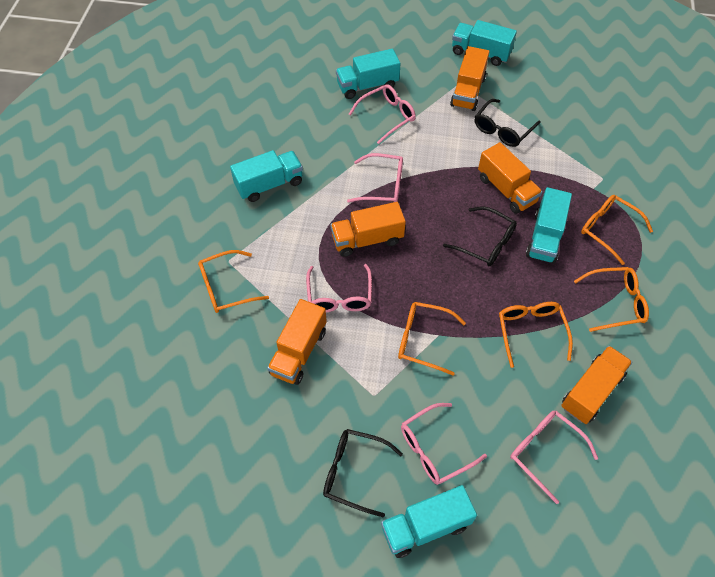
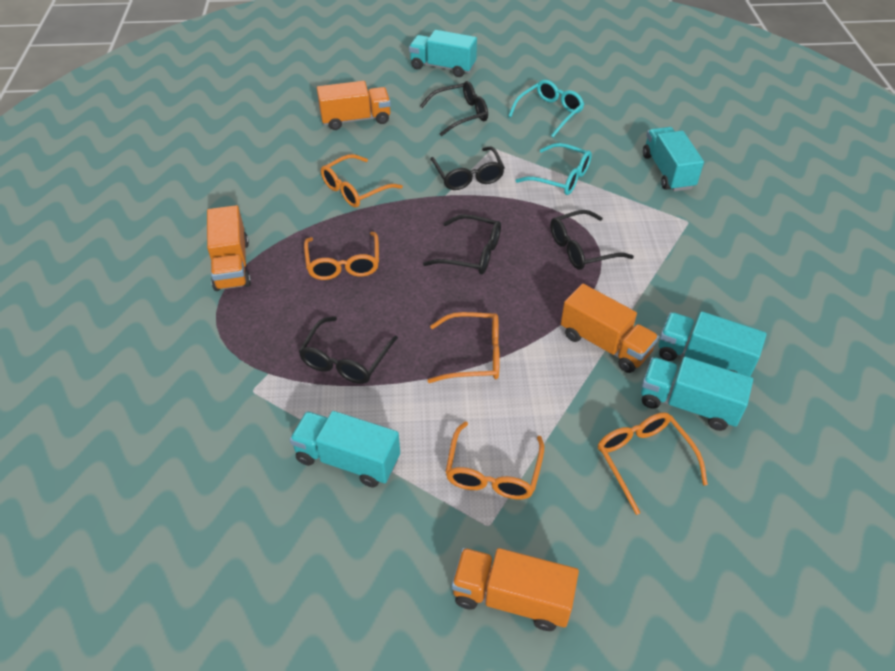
black glasses: 3 -> 5
orange truck: 5 -> 4
pink glasses: 5 -> 0
turquoise glasses: 0 -> 2

